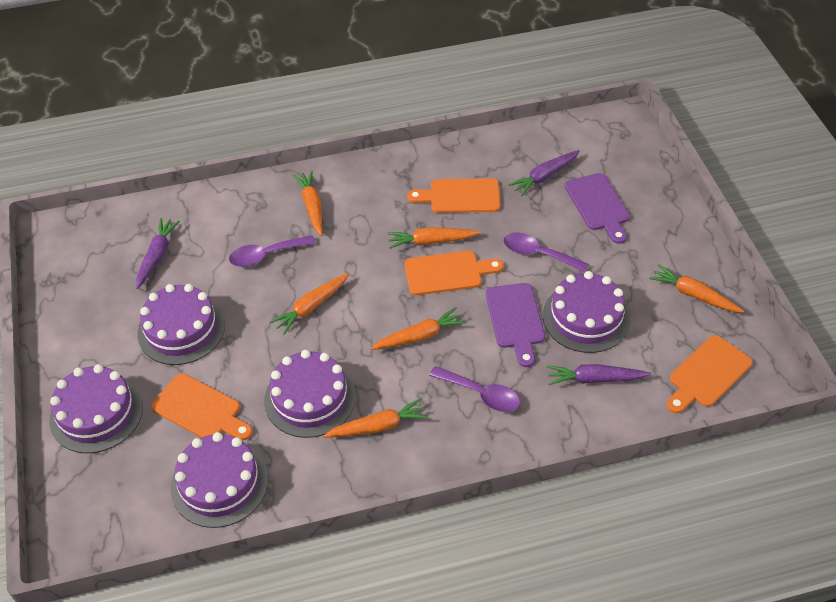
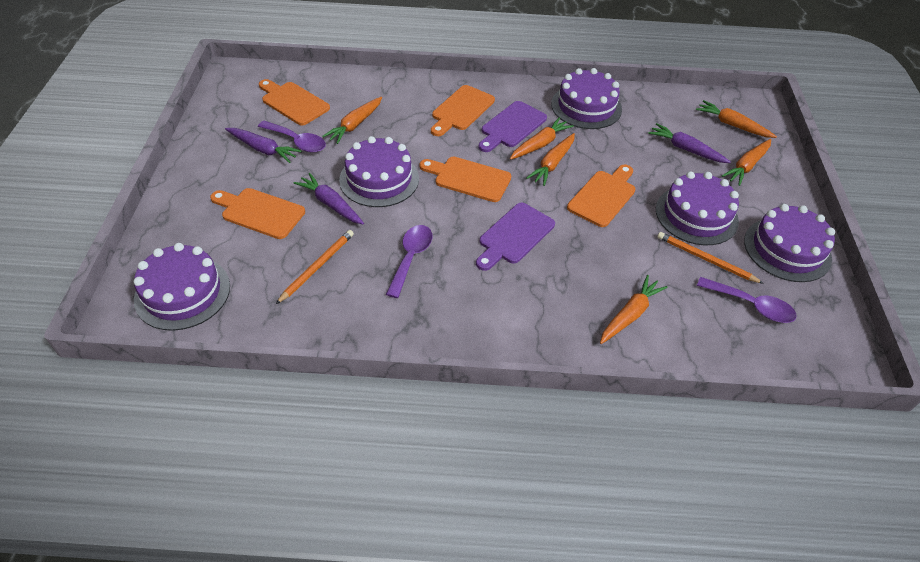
orange cutting board: 4 -> 5
orange pencil: 0 -> 2

